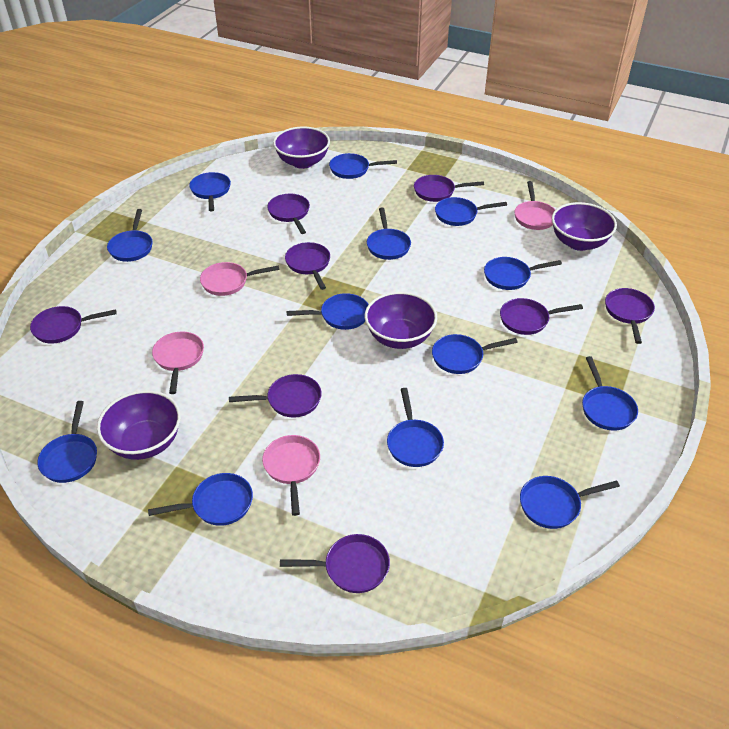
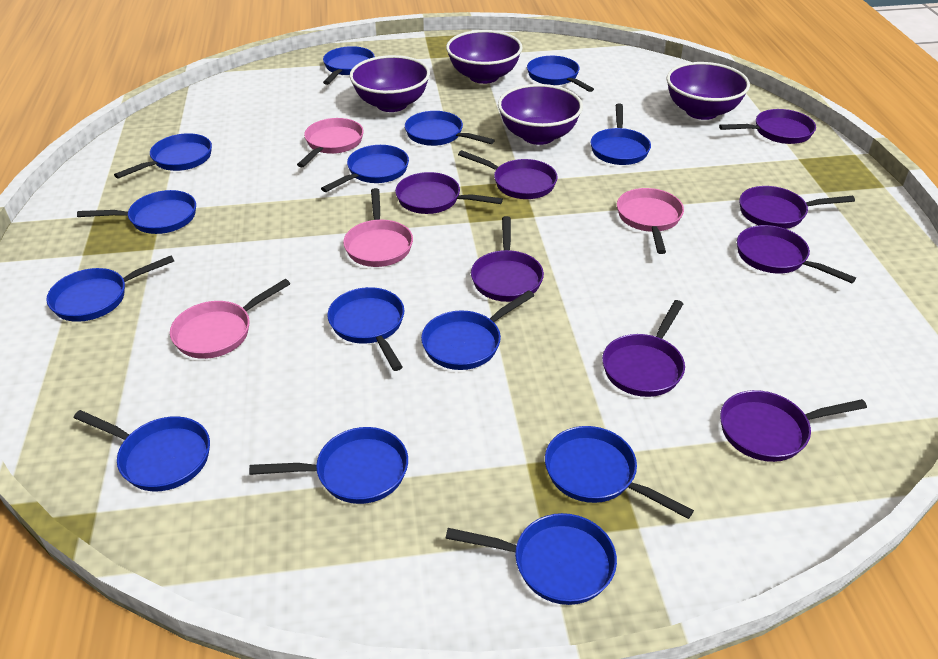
blue pan: 13 -> 14

